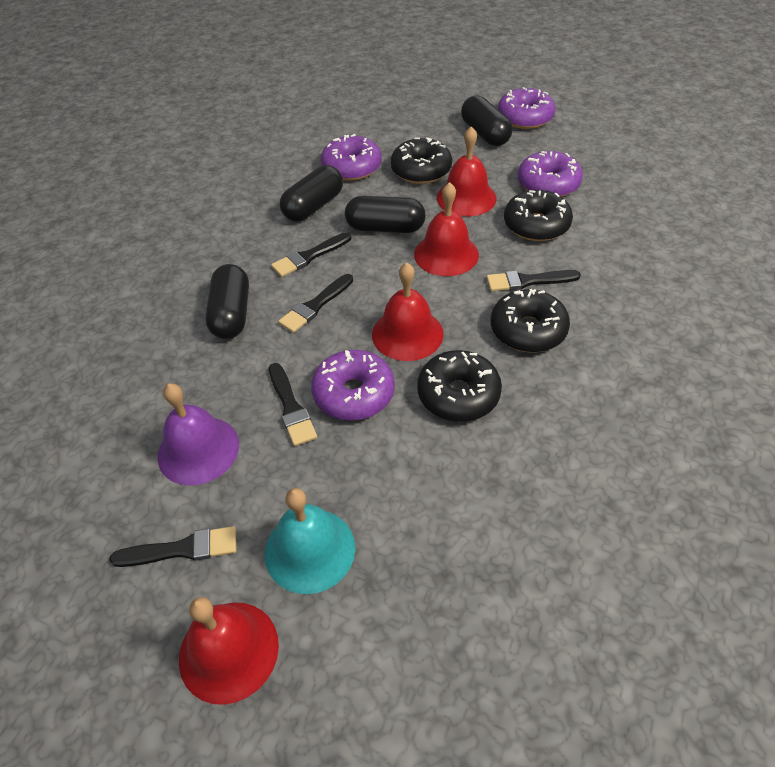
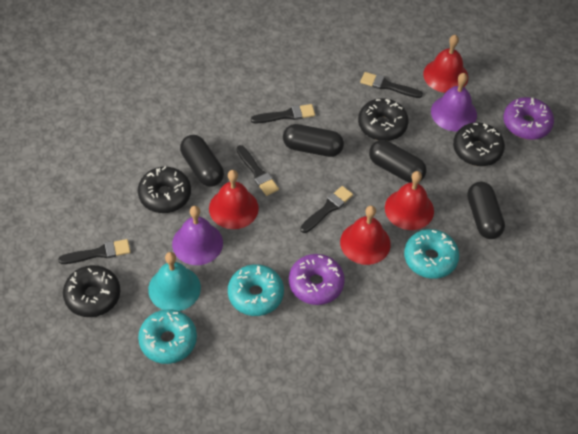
purple bell: 1 -> 2
purple donut: 4 -> 2
turquoise donut: 0 -> 3

